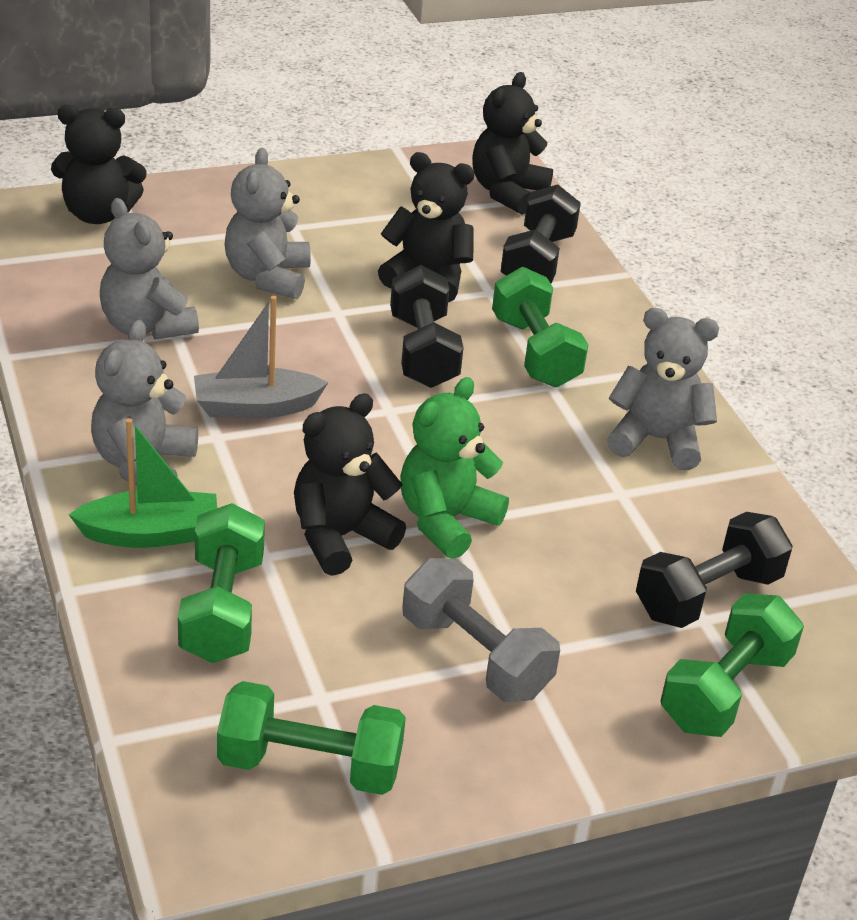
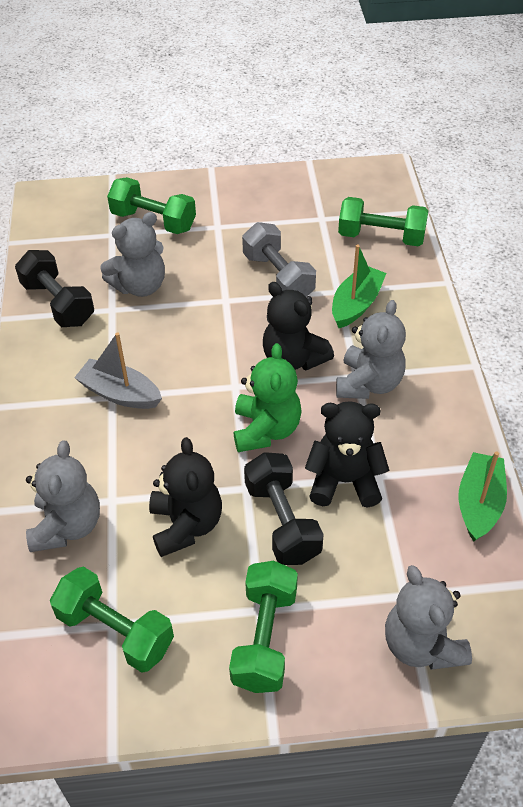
black dumbbell: 3 -> 2
black teddy bear: 4 -> 3
green boat: 1 -> 2

